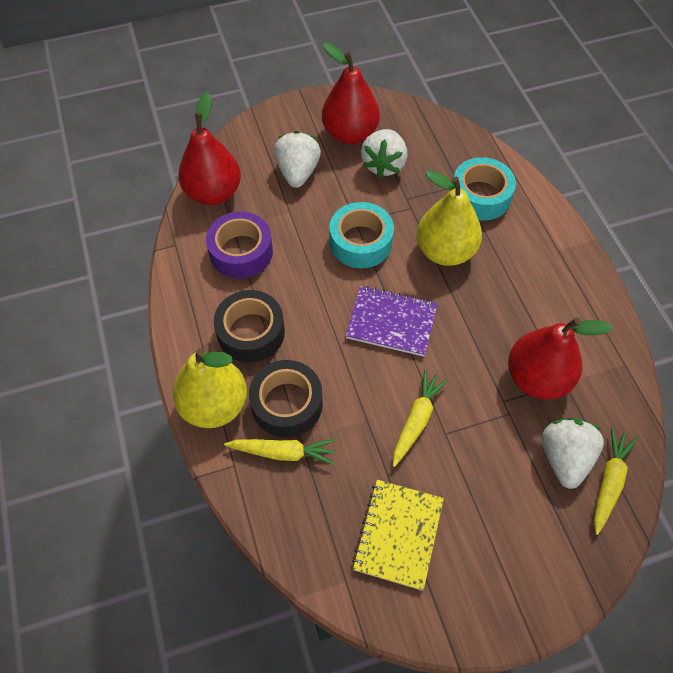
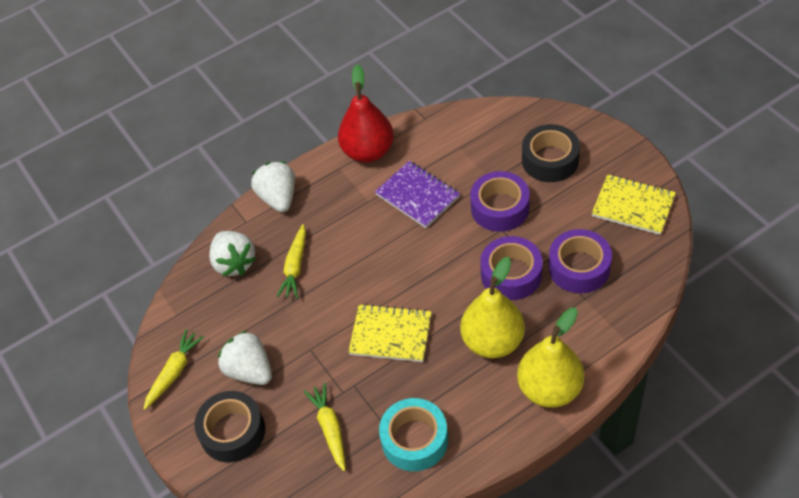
purple tape: 1 -> 3
red pear: 3 -> 1
turquoise tape: 2 -> 1
yellow notebook: 1 -> 2

